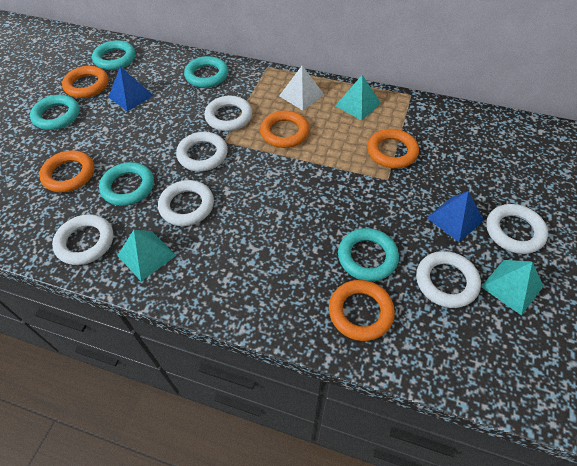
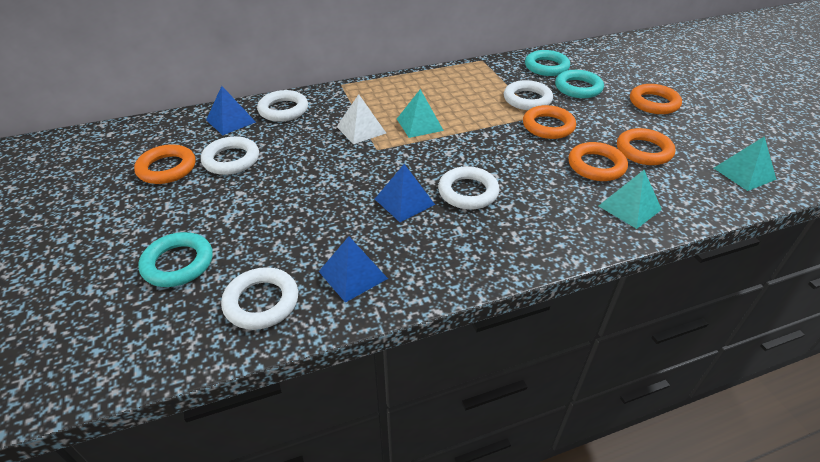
blue pyramid: 2 -> 3
turquoise ring: 5 -> 3
white ring: 6 -> 5

